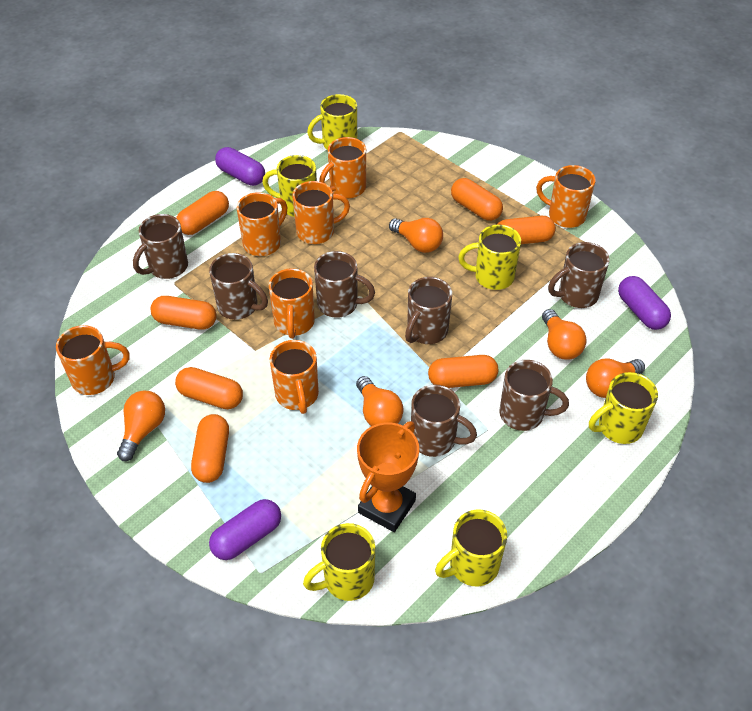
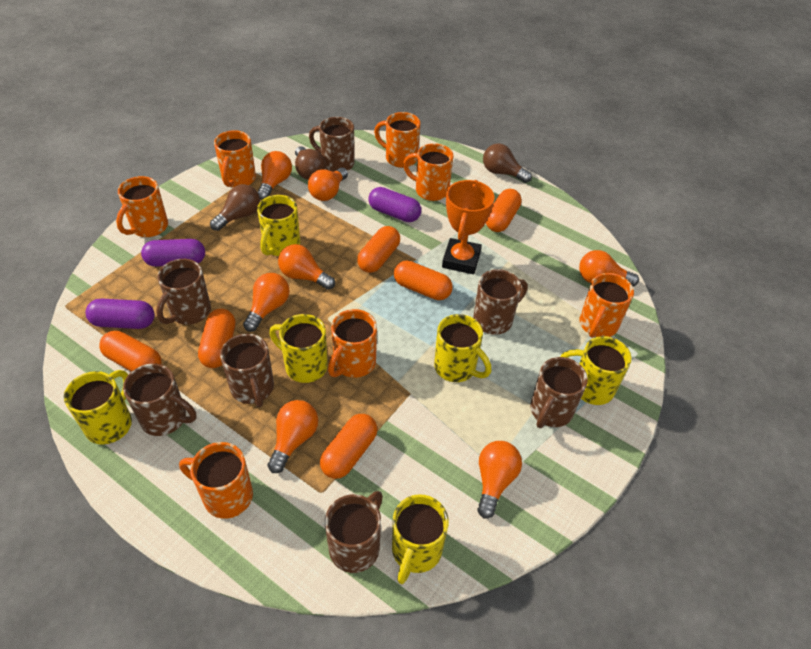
brown light bulb: 0 -> 3
orange capsule: 7 -> 6
orange light bulb: 5 -> 7

